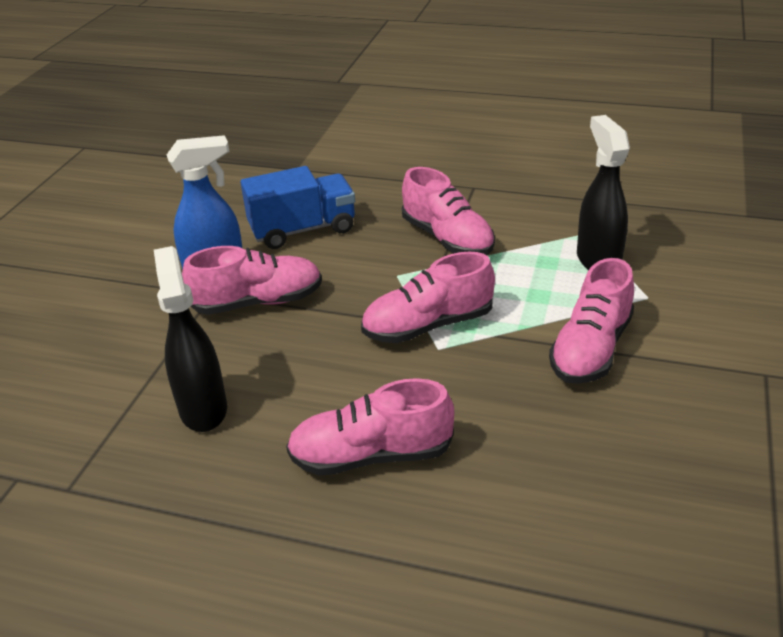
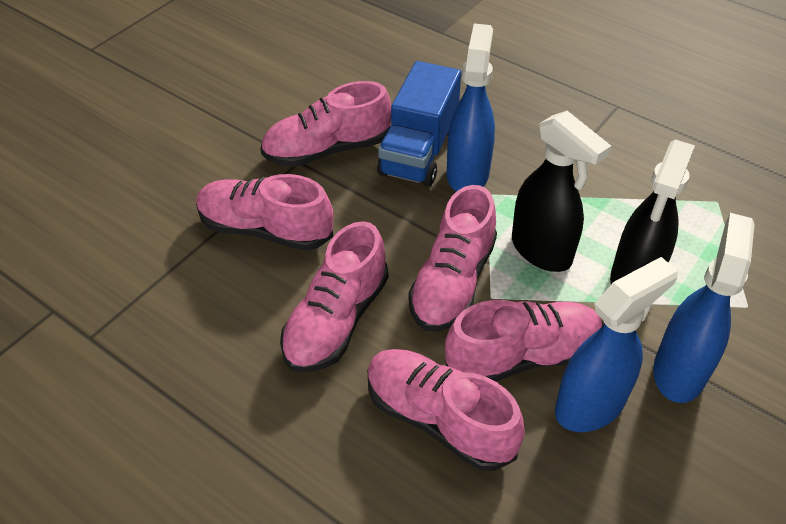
blue spray bottle: 1 -> 3
pink shoe: 5 -> 6

